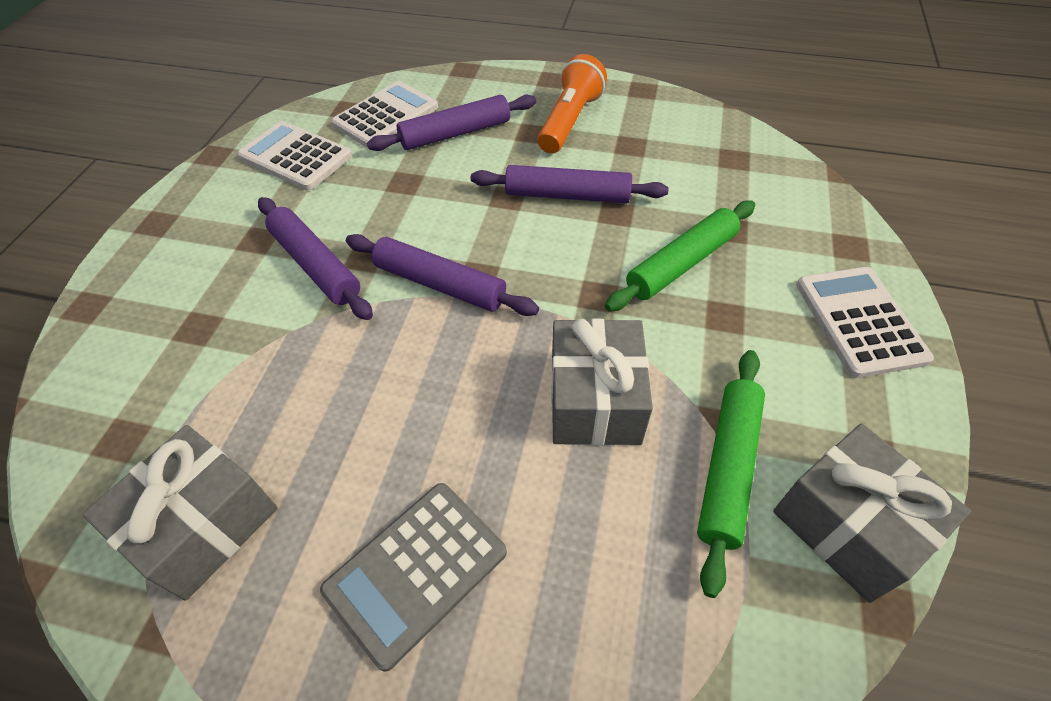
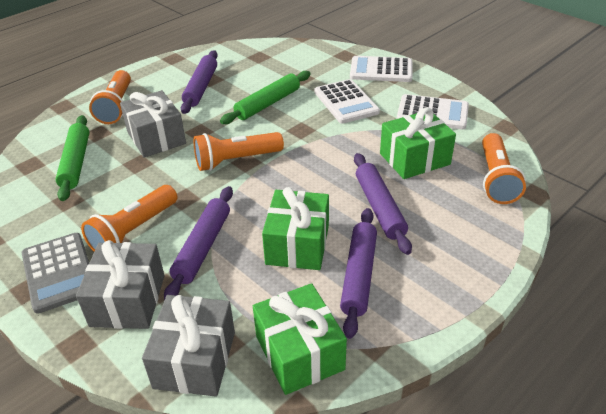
green gift: 0 -> 3
orange flashlight: 1 -> 4

